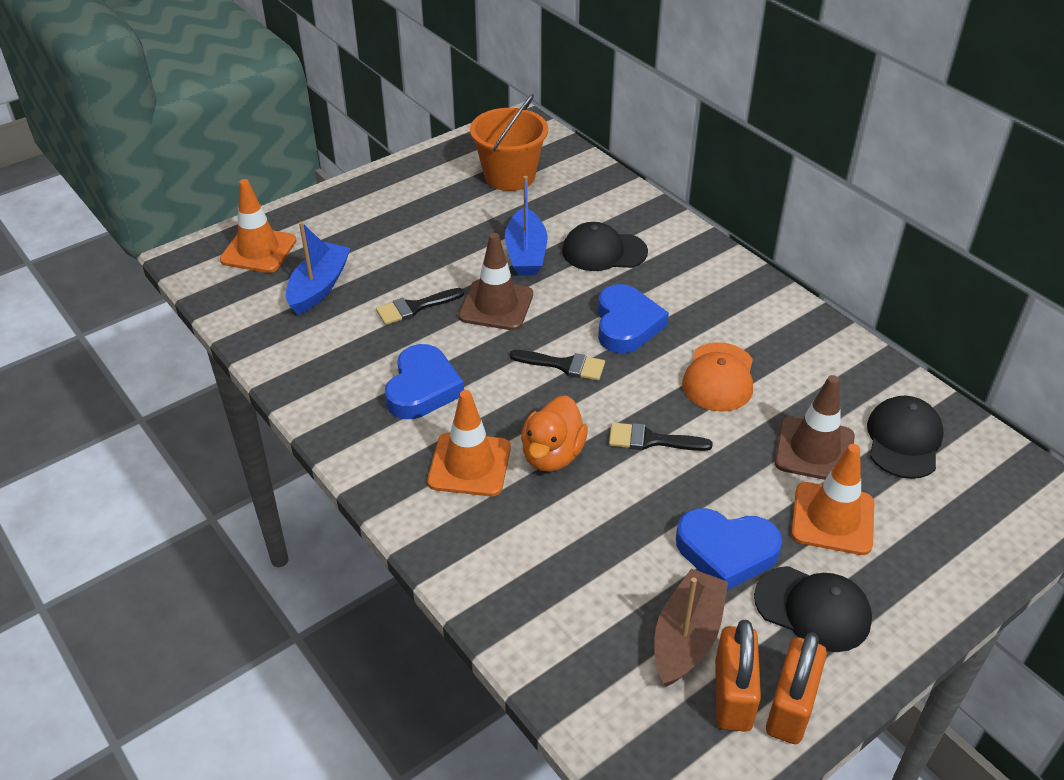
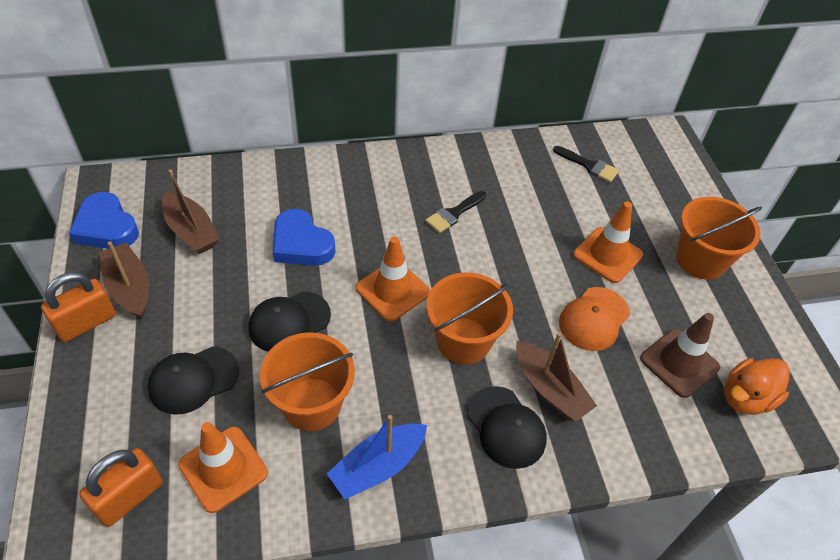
black brush: 3 -> 2
blue boat: 2 -> 1
blue heart: 3 -> 2
brown boat: 1 -> 3
brown traffic cone: 2 -> 1
orange bucket: 1 -> 3

